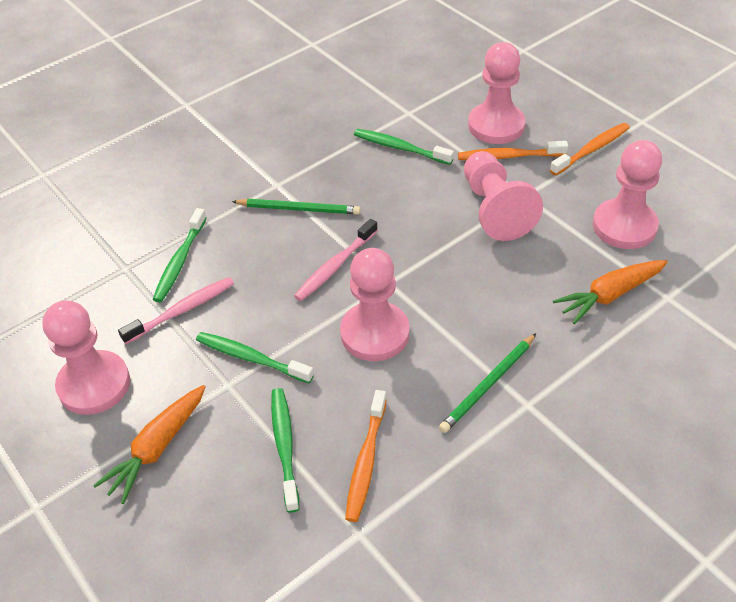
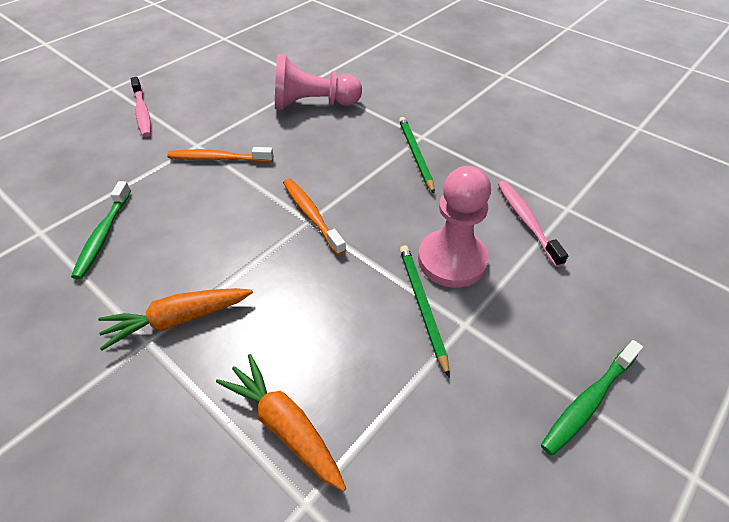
green toothbrush: 4 -> 2
orange toothbrush: 3 -> 2
pink pawn: 5 -> 2

